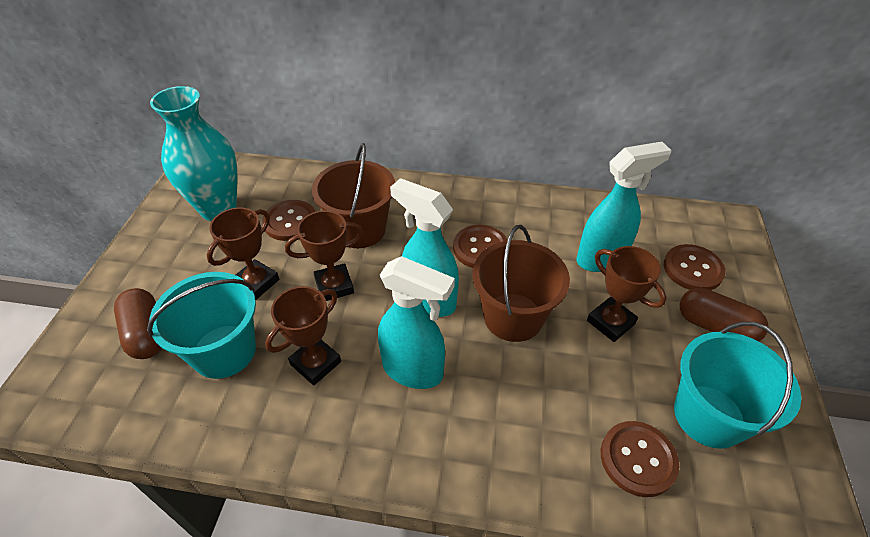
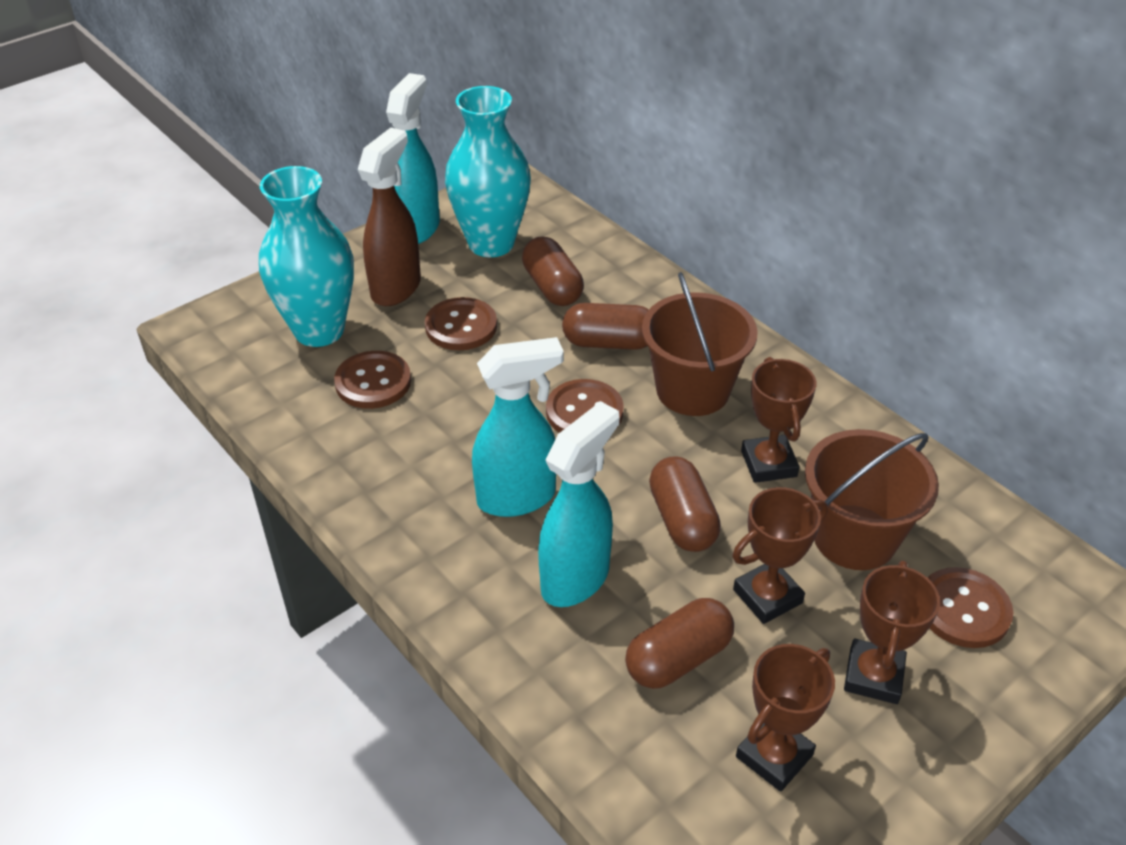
brown capsule: 2 -> 4
brown spray bottle: 0 -> 1
turquoise bucket: 2 -> 0
turquoise vase: 1 -> 2

